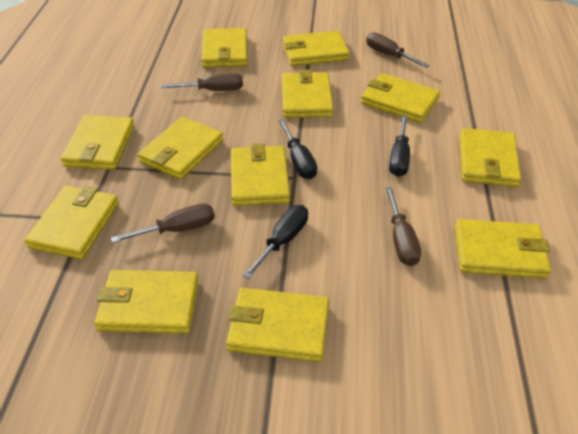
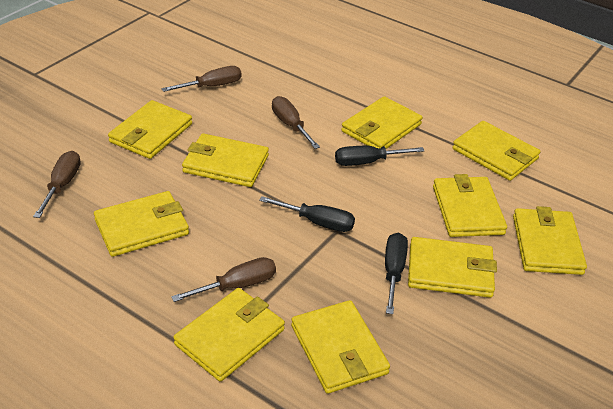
yellow wallet: 12 -> 10

